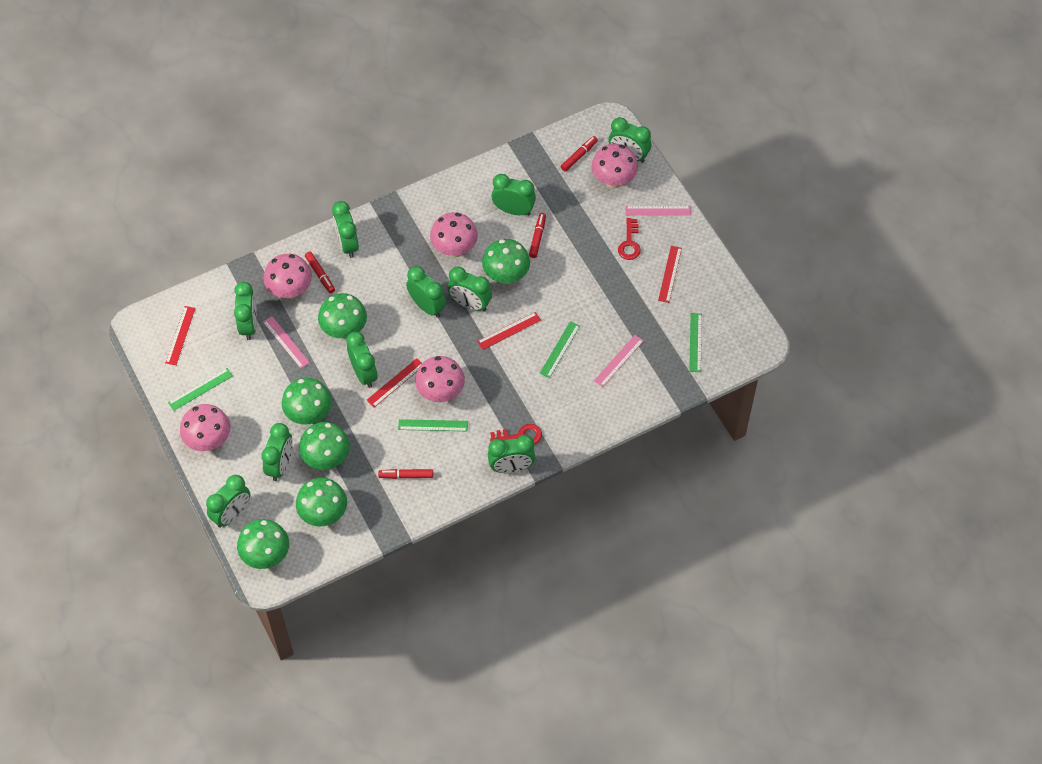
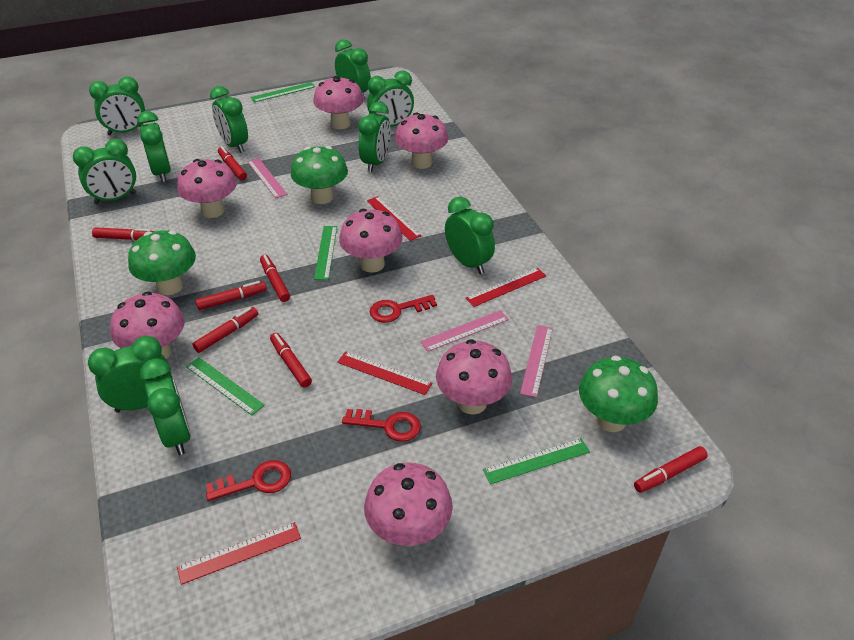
green mushroom: 6 -> 3
pink mushroom: 5 -> 7
red key: 2 -> 3
red marker: 4 -> 7

